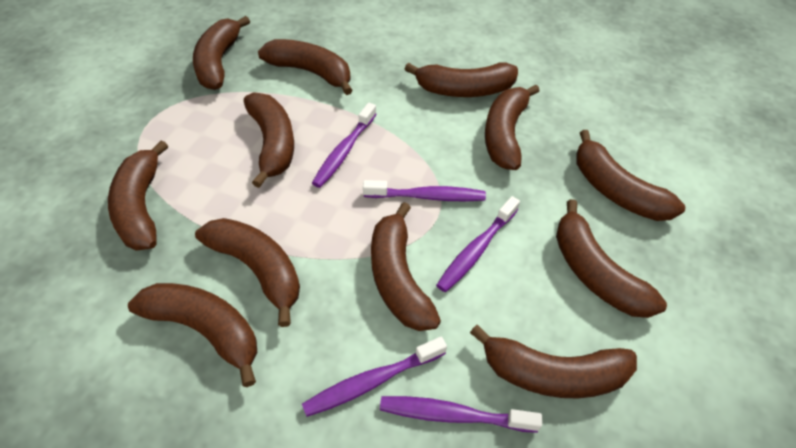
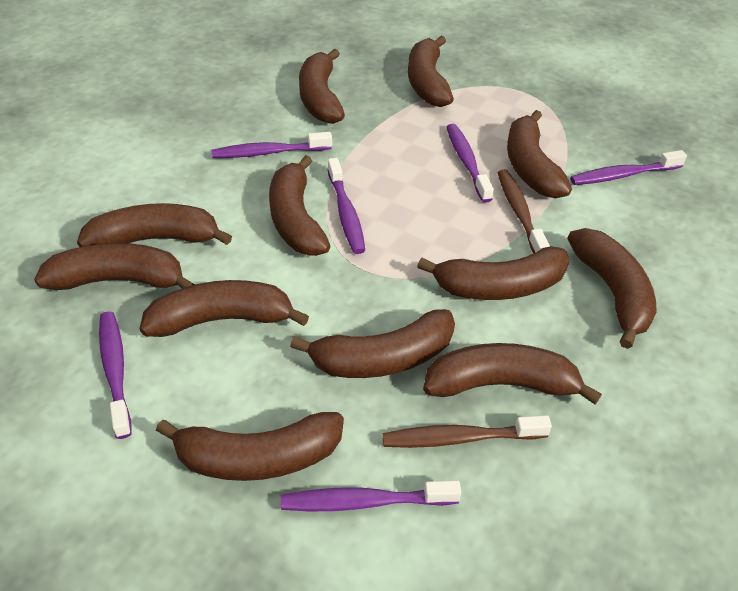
brown toothbrush: 0 -> 2
purple toothbrush: 5 -> 6

